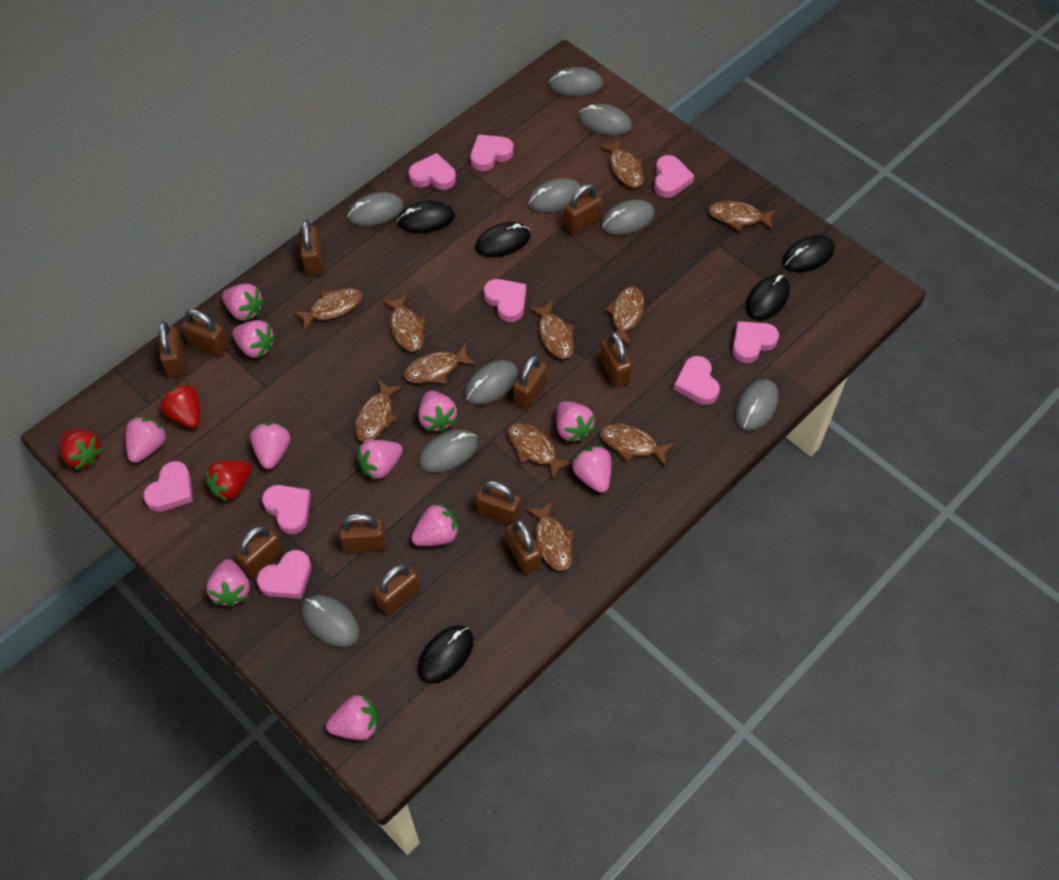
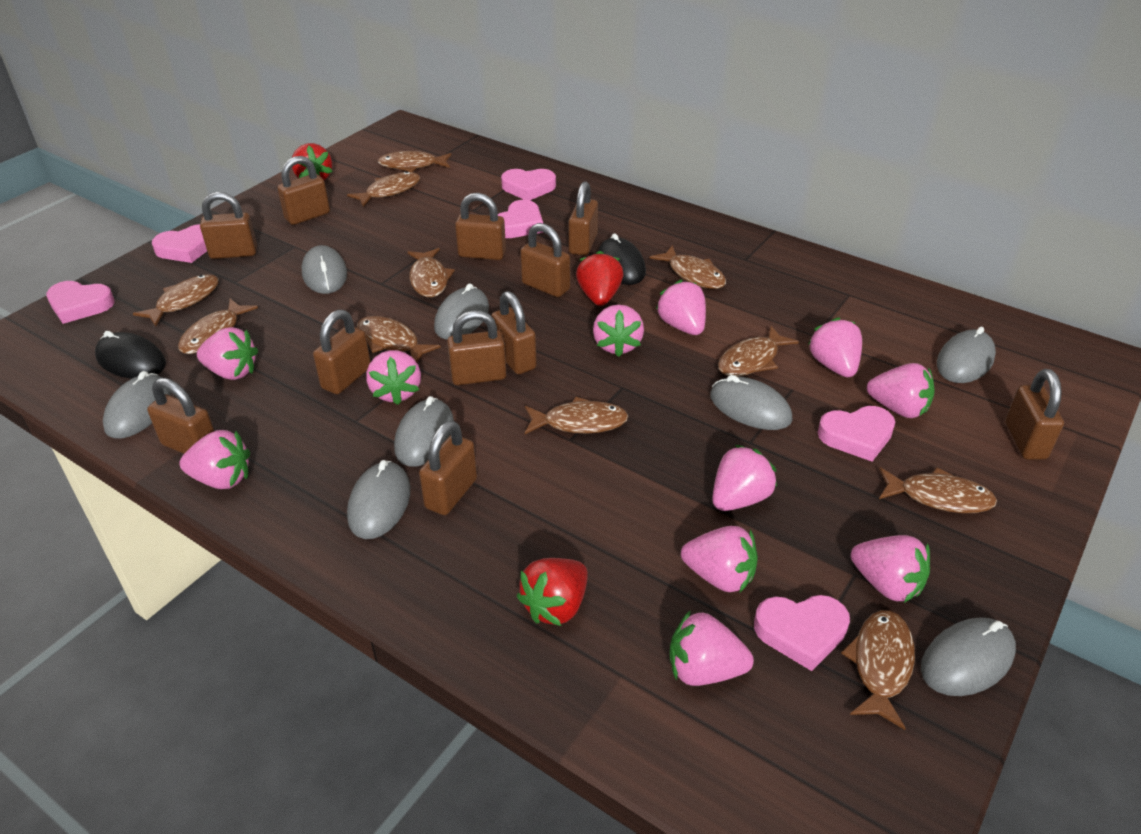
black mouse: 5 -> 2
grey mouse: 9 -> 8
pink heart: 9 -> 6

